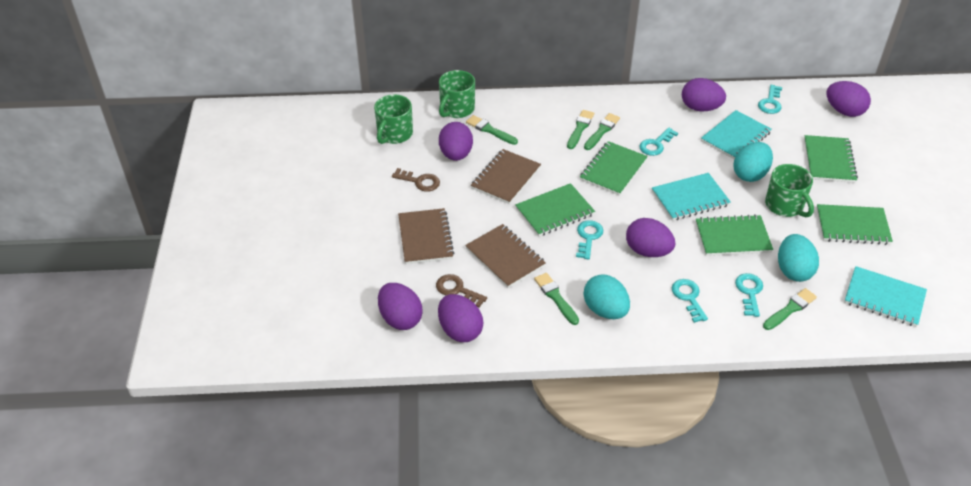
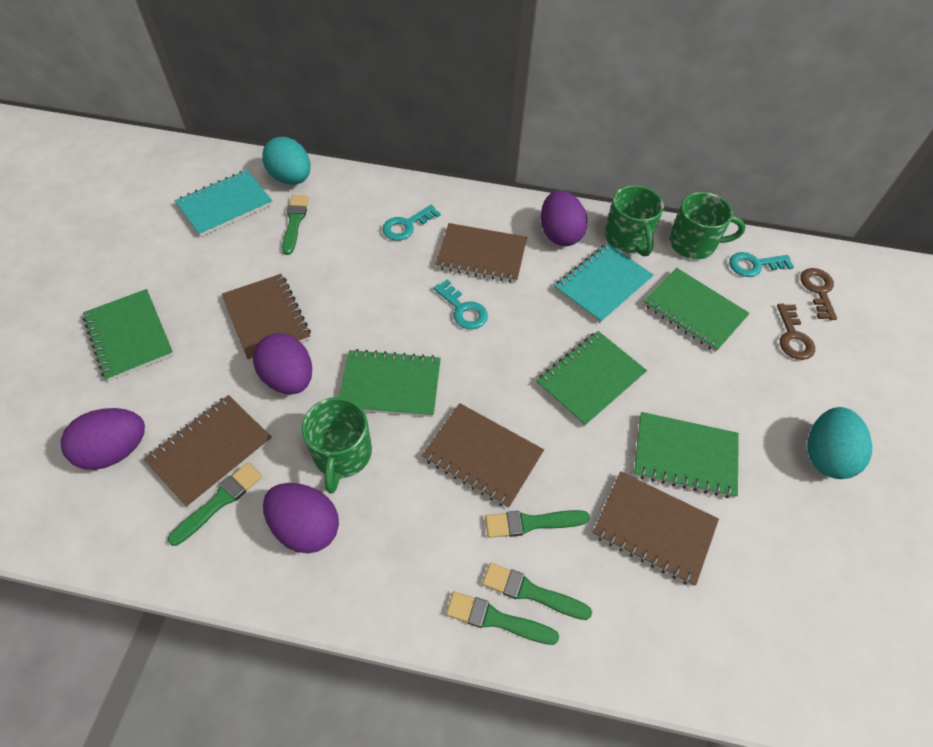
brown notebook: 3 -> 5
purple egg: 6 -> 4
turquoise egg: 3 -> 2
turquoise key: 5 -> 3
turquoise notebook: 3 -> 2

